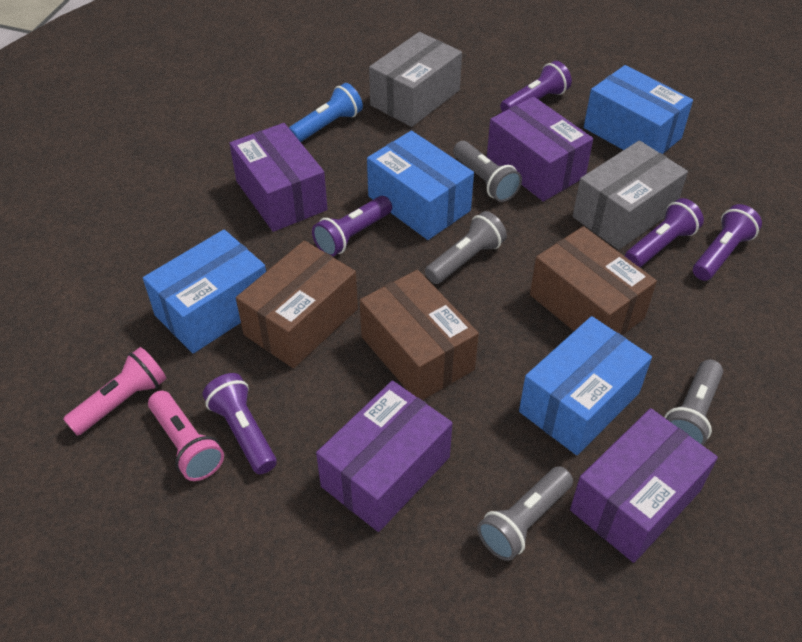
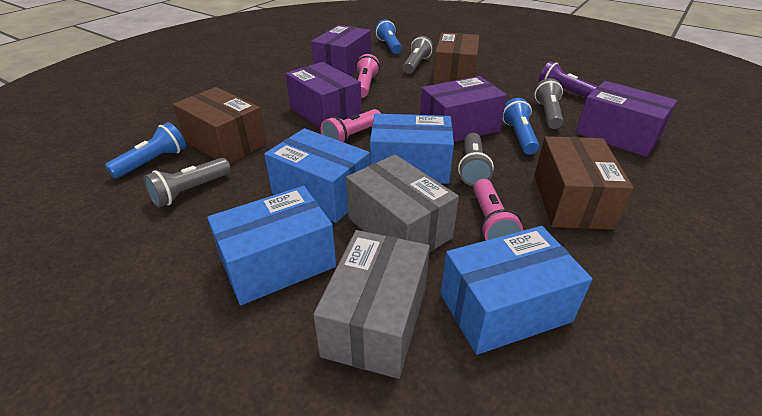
blue flashlight: 1 -> 3
pink flashlight: 2 -> 3
purple flashlight: 5 -> 1

